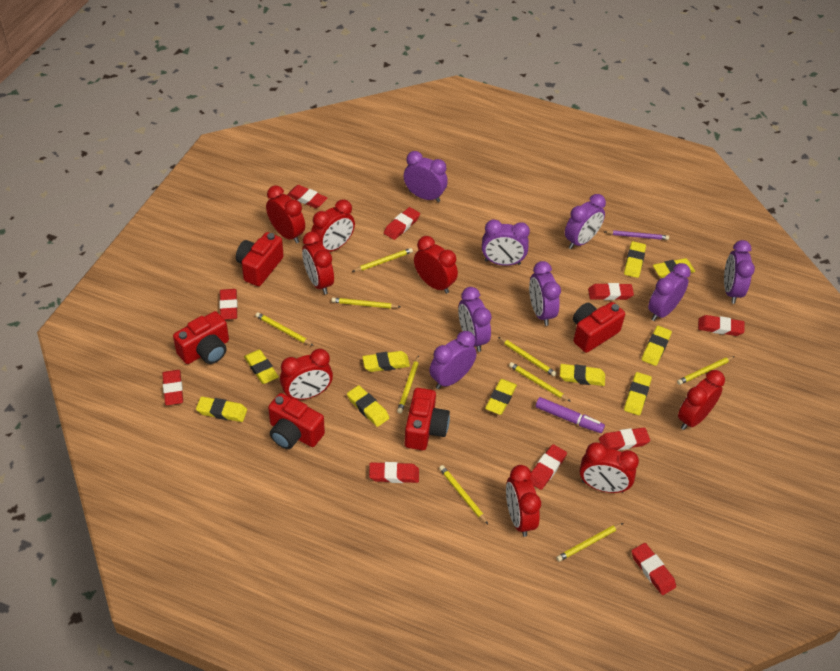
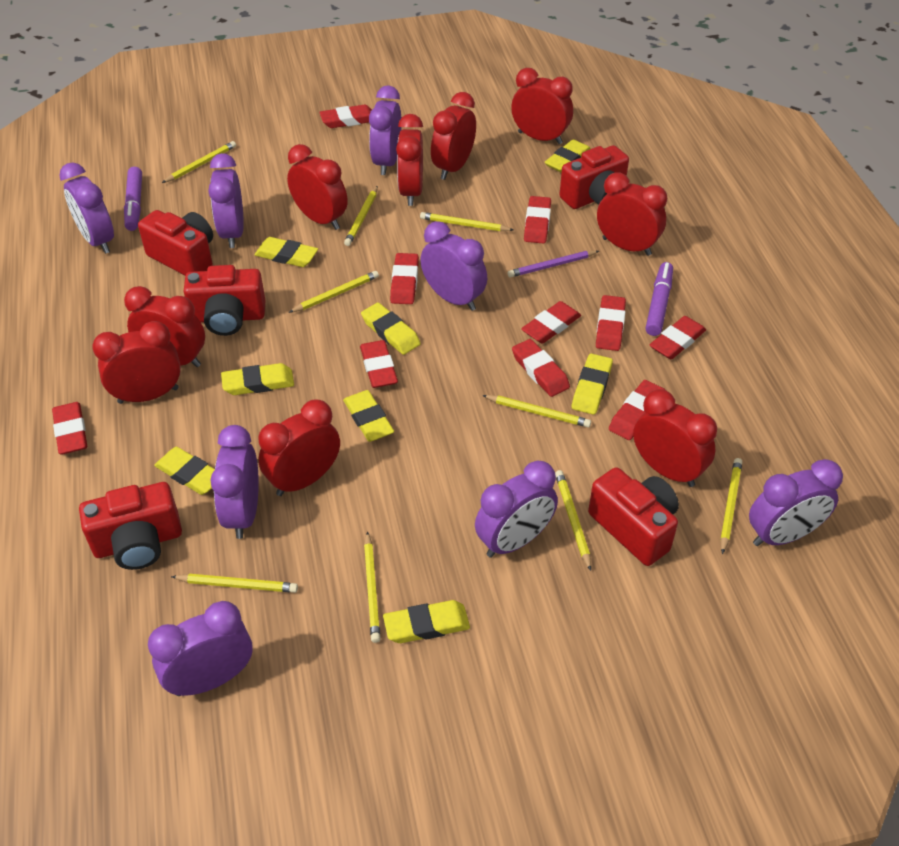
purple marker: 1 -> 2
red clock: 8 -> 9
yellow eraser: 10 -> 8

